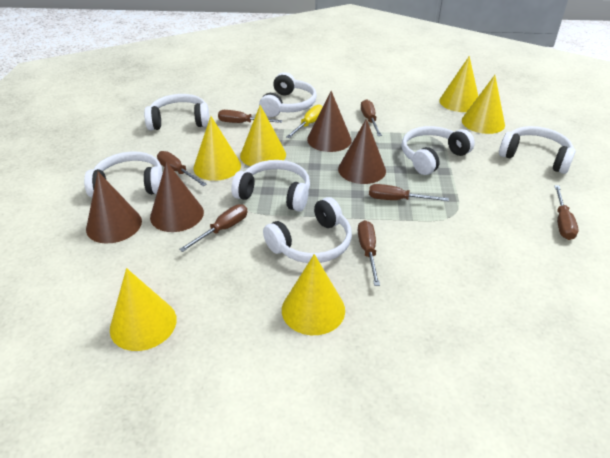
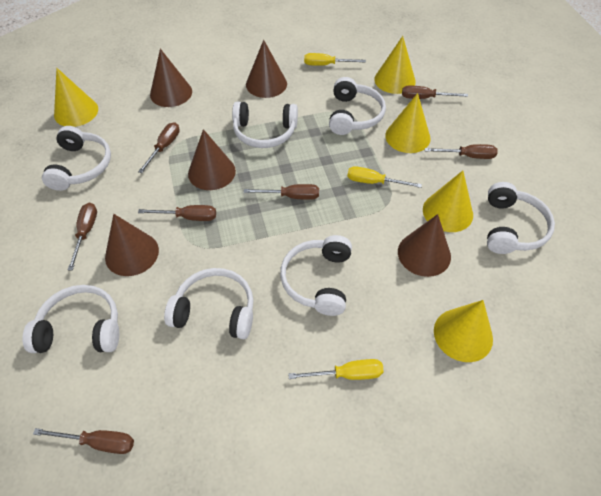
brown cone: 4 -> 5
yellow cone: 6 -> 5
yellow screwdriver: 1 -> 3

